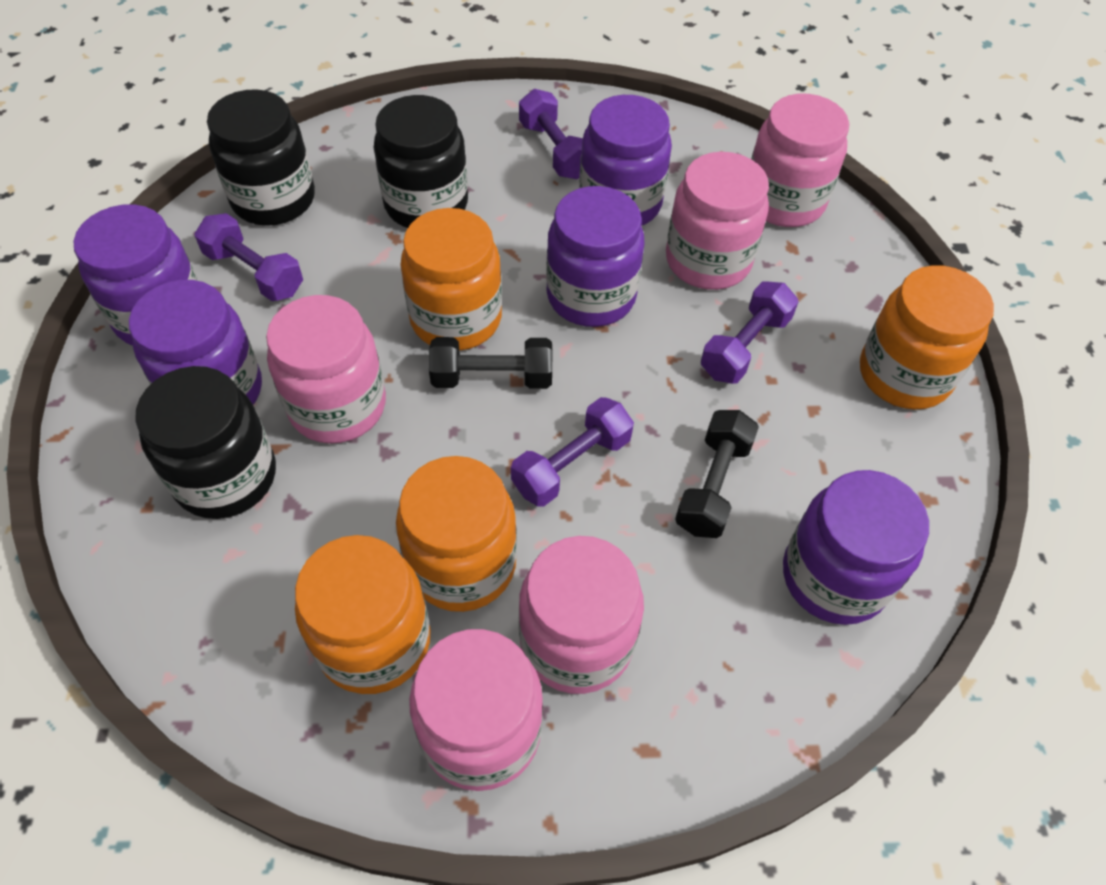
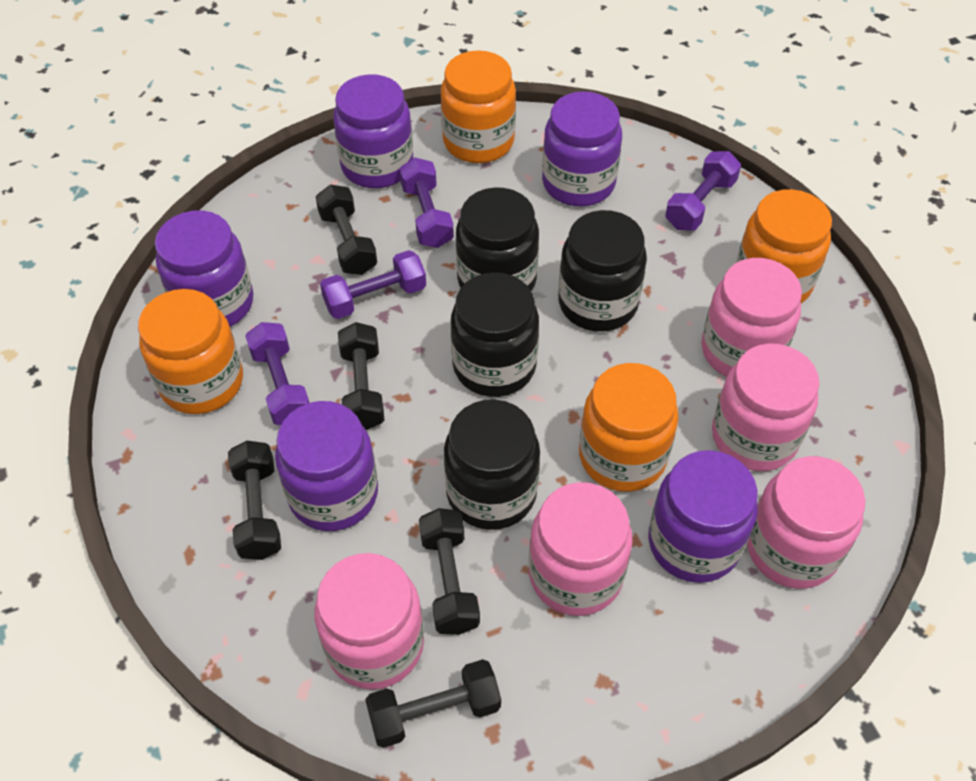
black dumbbell: 2 -> 5
black jar: 3 -> 4

